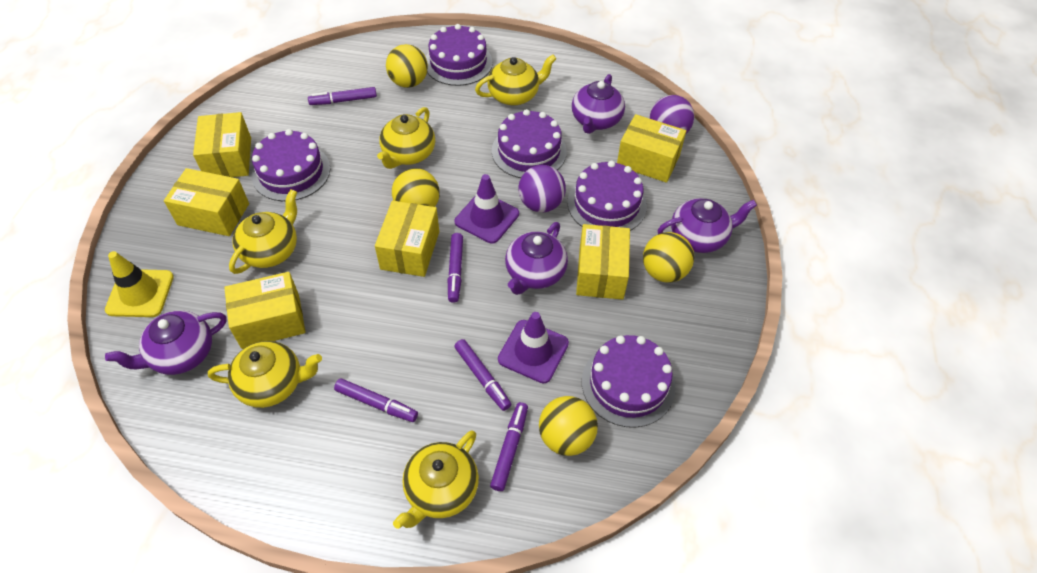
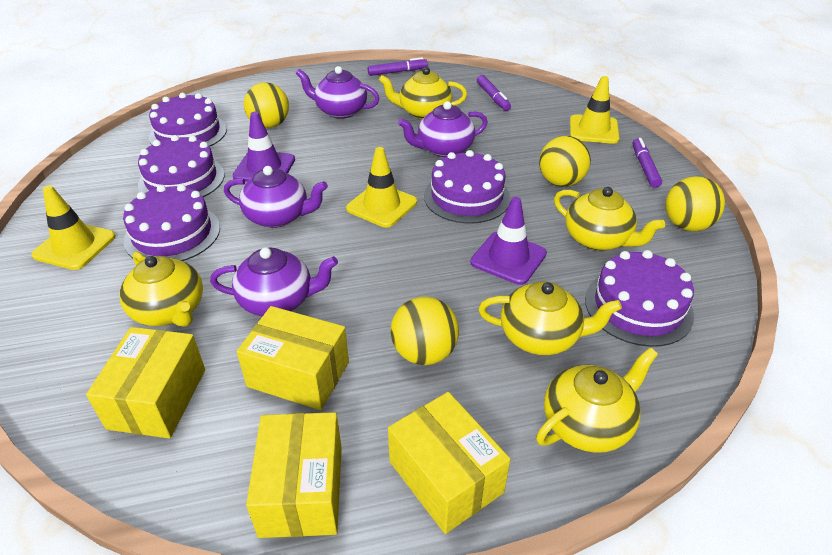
purple ball: 2 -> 0
purple marker: 5 -> 3
yellow box: 6 -> 4
yellow traffic cone: 1 -> 3

